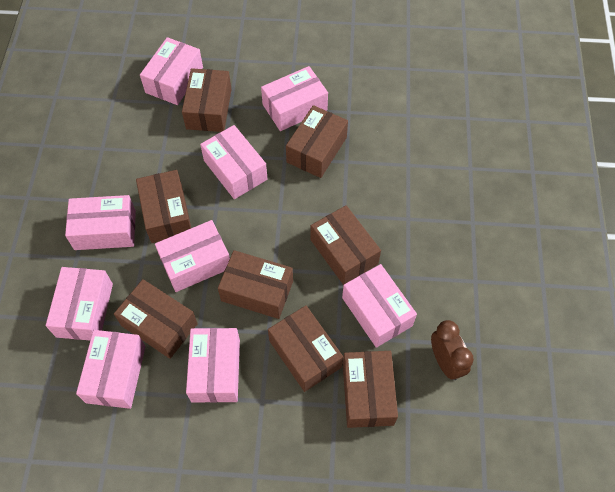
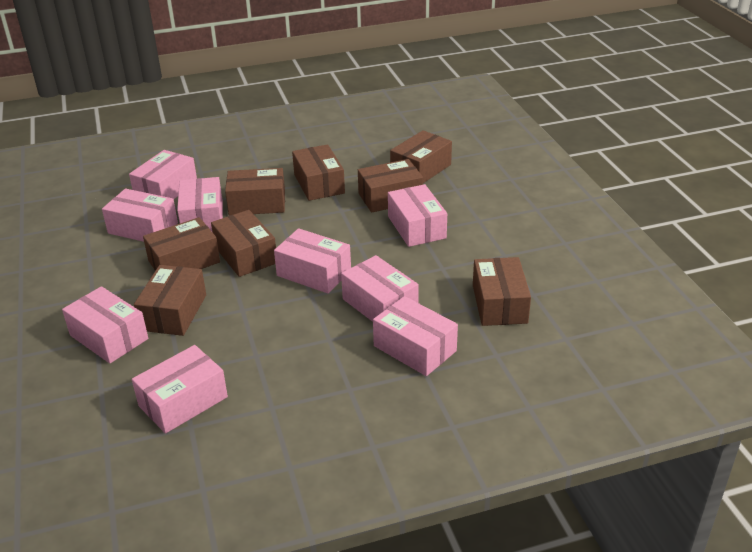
brown clock: 1 -> 0

